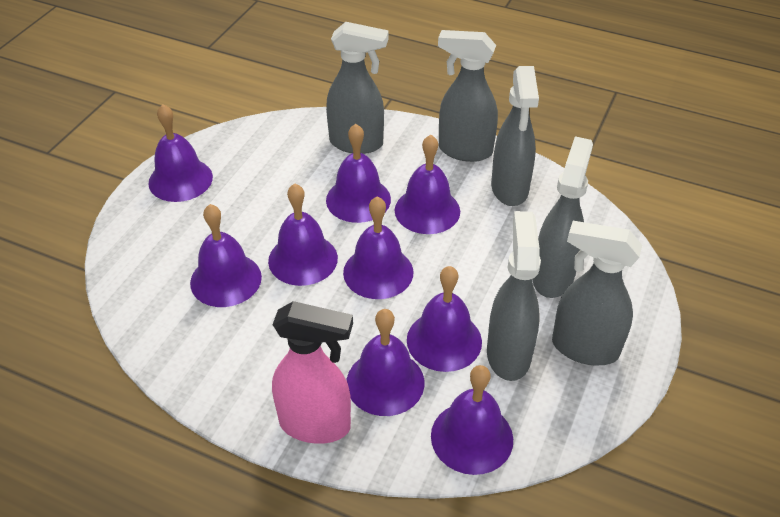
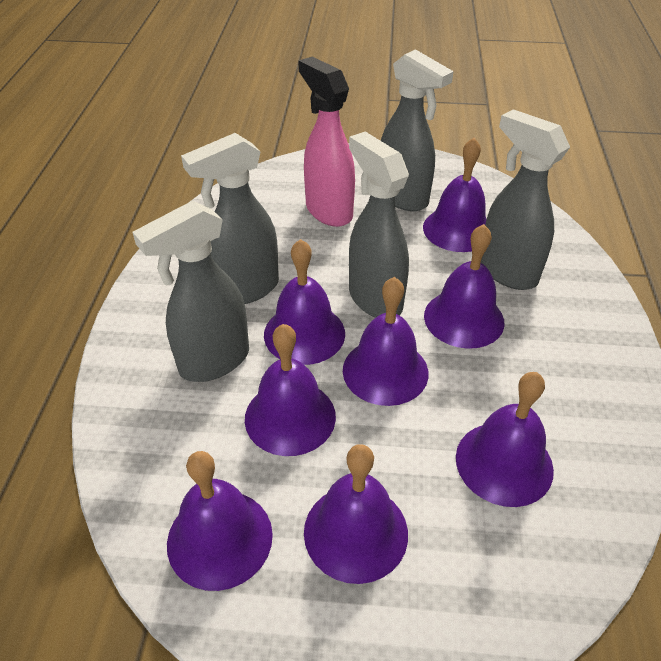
grey spray bottle: 6 -> 5
purple bell: 9 -> 8

